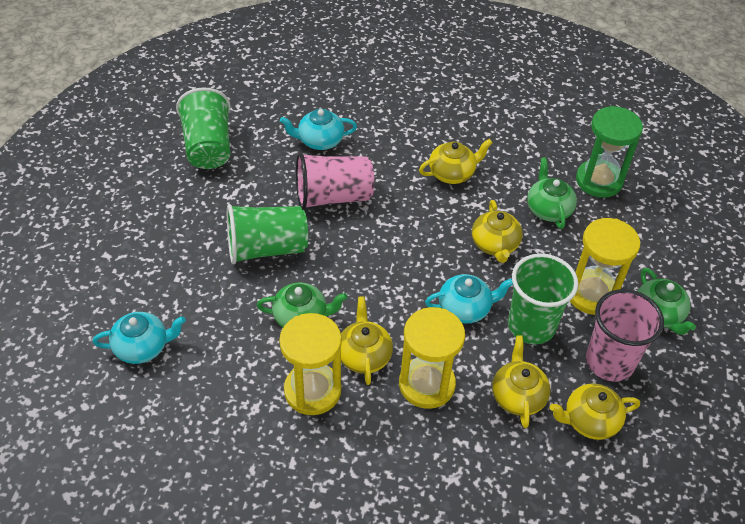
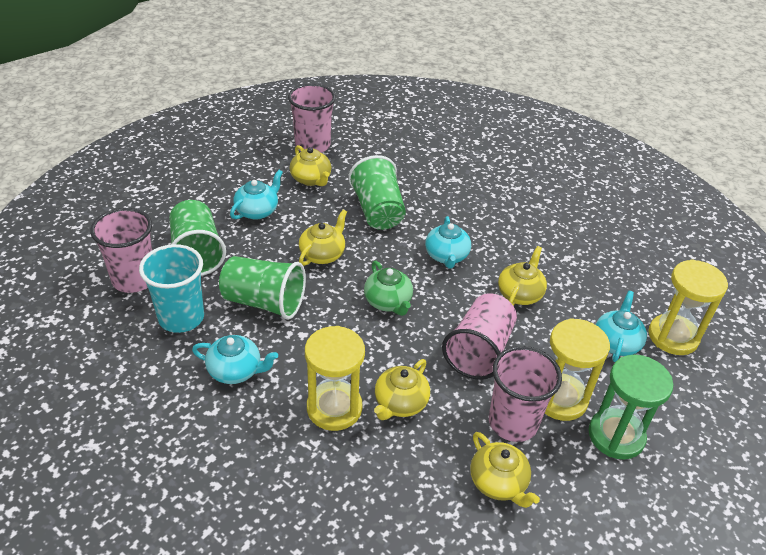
green teapot: 3 -> 1
pink cup: 2 -> 4
turquoise cup: 0 -> 1
turquoise teapot: 3 -> 4

